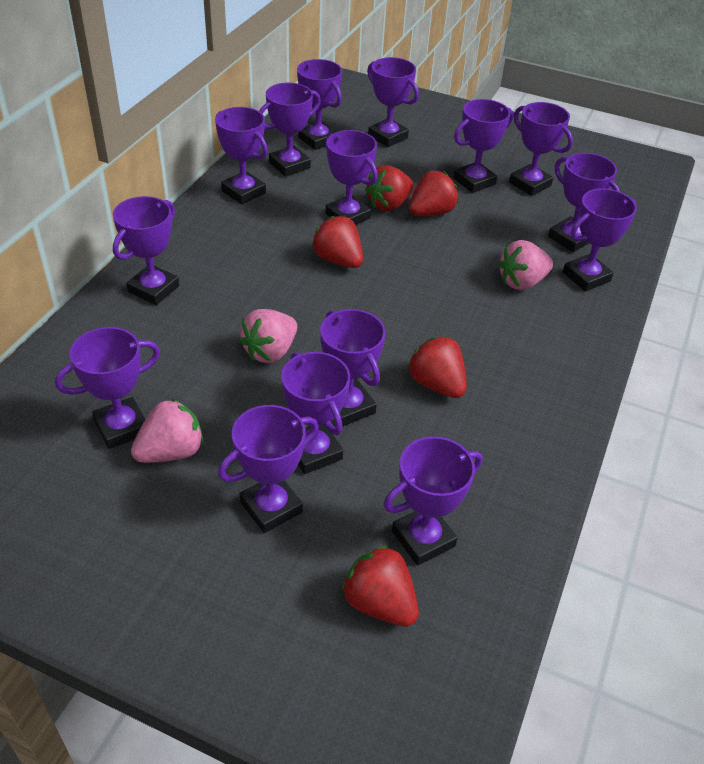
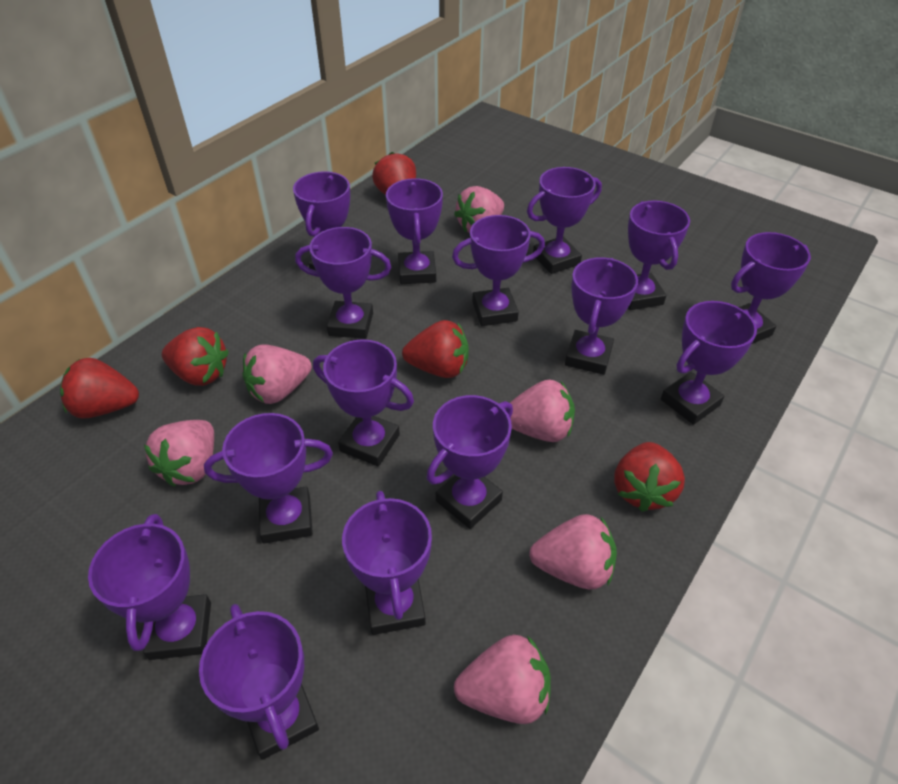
pink strawberry: 3 -> 6

